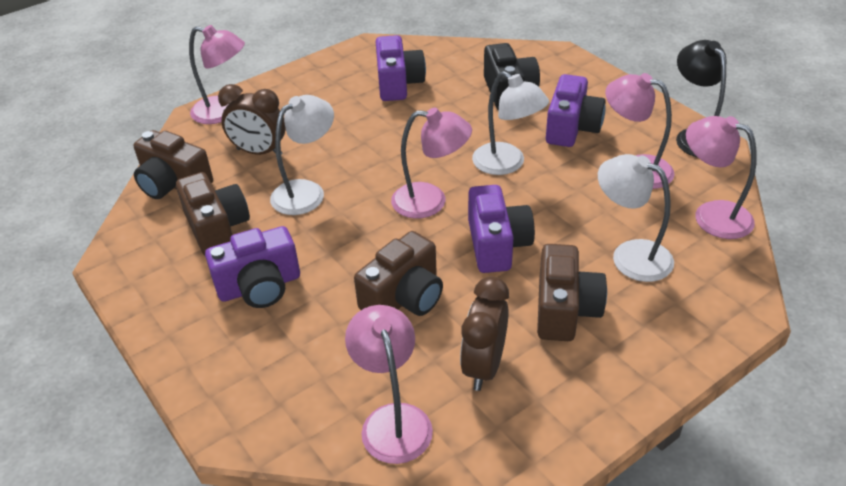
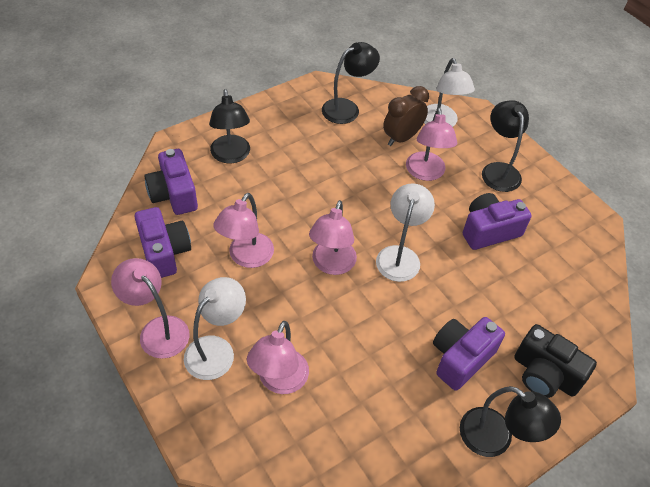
black lamp: 1 -> 4
brown camera: 4 -> 0
brown clock: 2 -> 1

